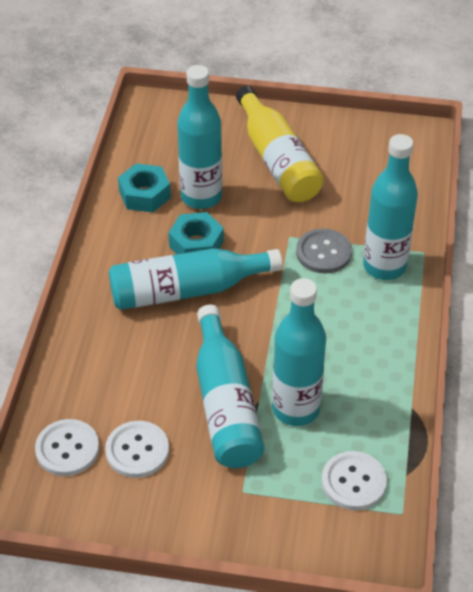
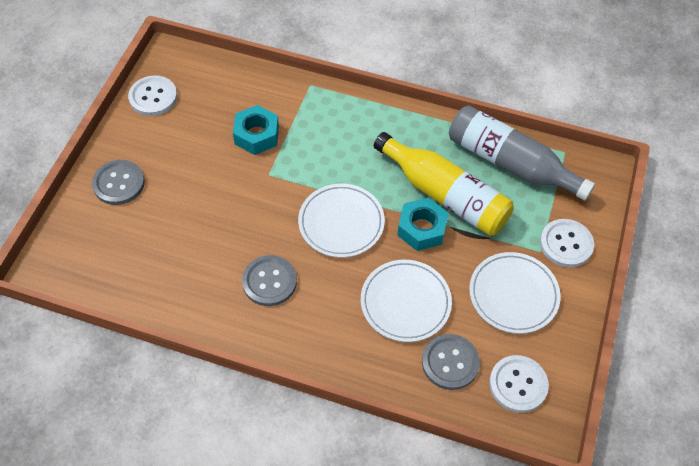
grey bottle: 0 -> 1
grey button: 1 -> 3
turquoise bottle: 5 -> 0
white plate: 0 -> 3

